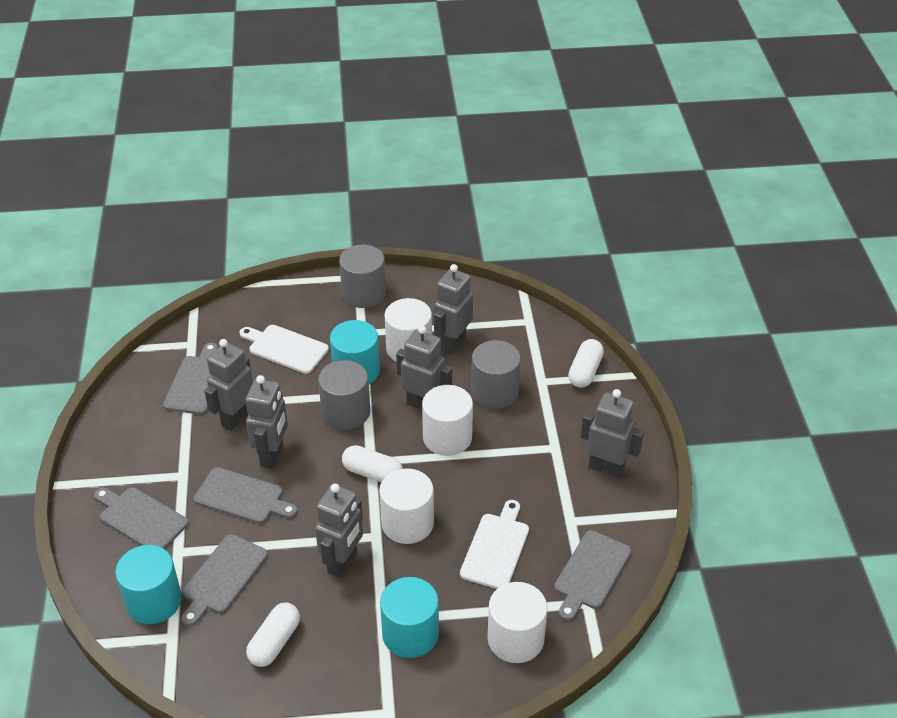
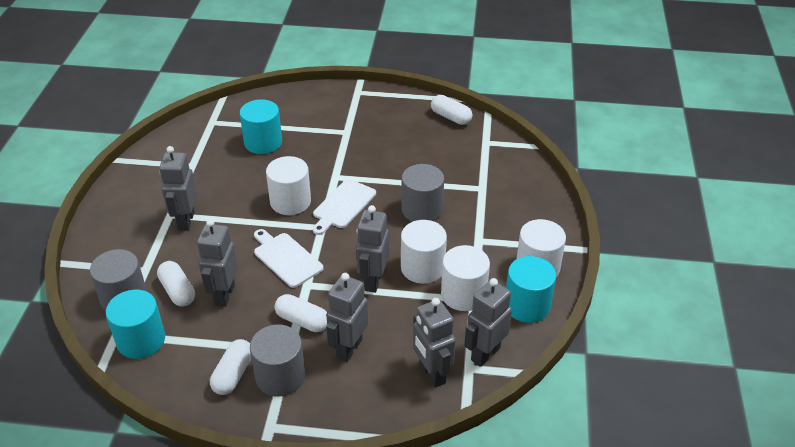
grey cutting board: 5 -> 0
white capsule: 3 -> 4

